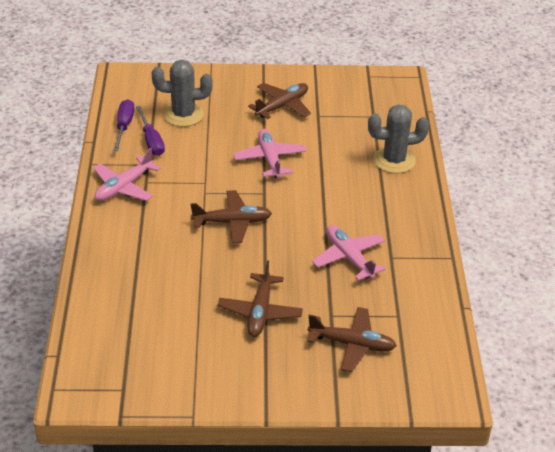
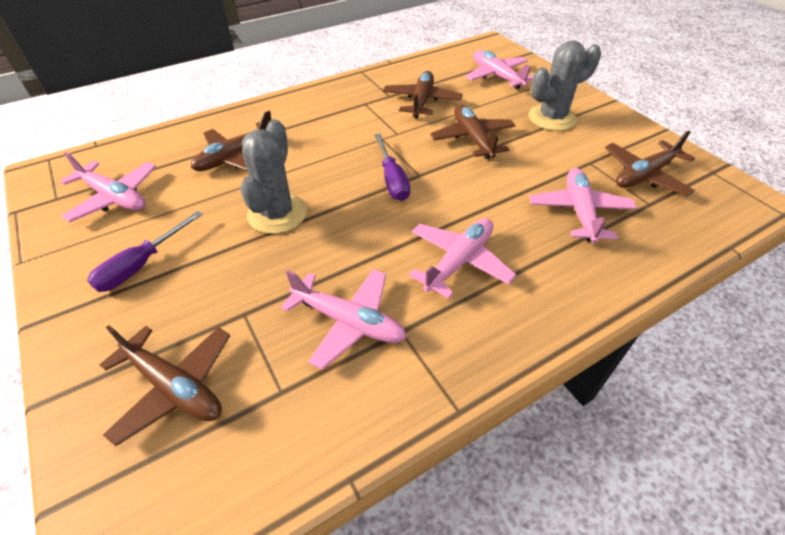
brown plane: 4 -> 5
pink plane: 3 -> 5

